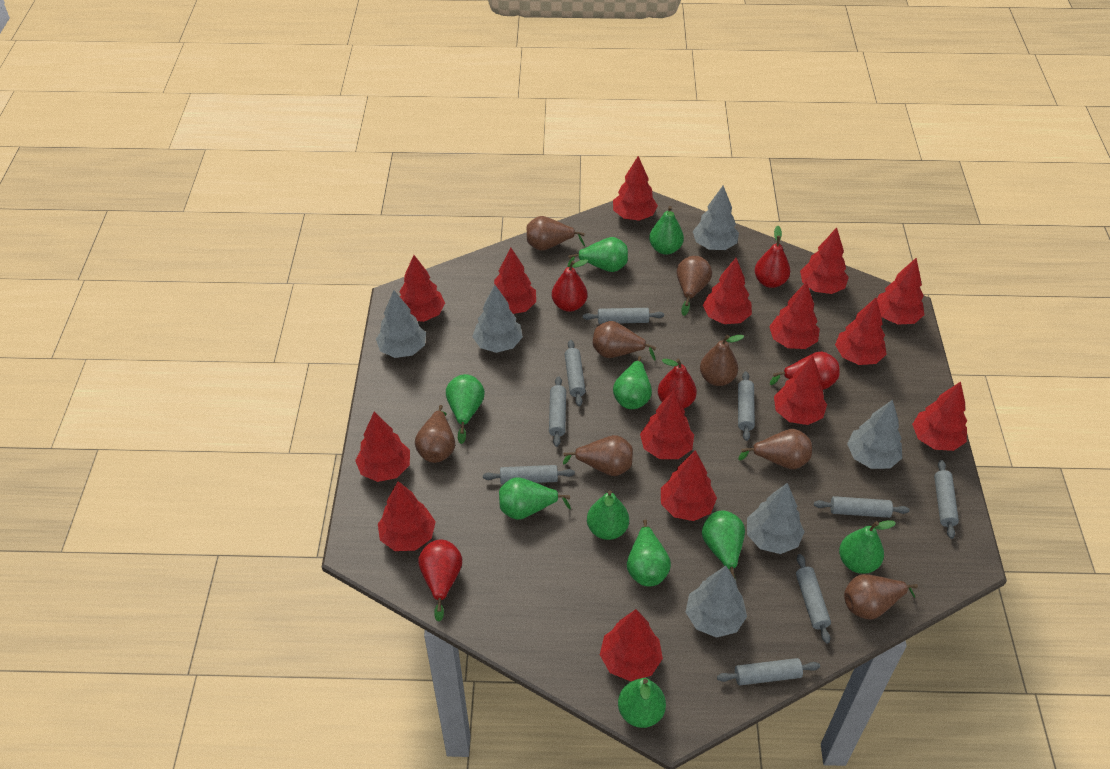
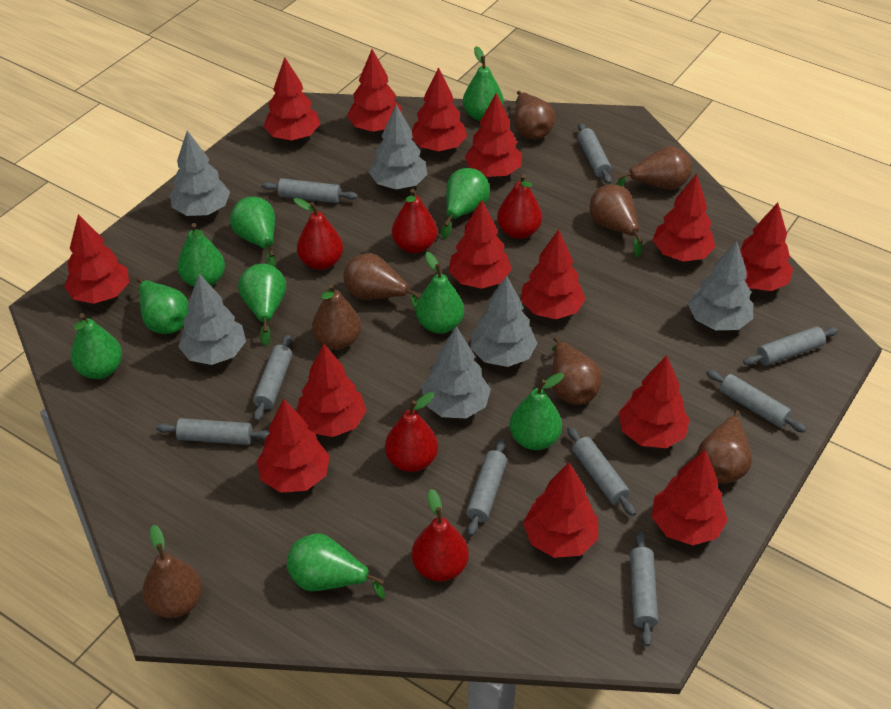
red tree: 15 -> 14

